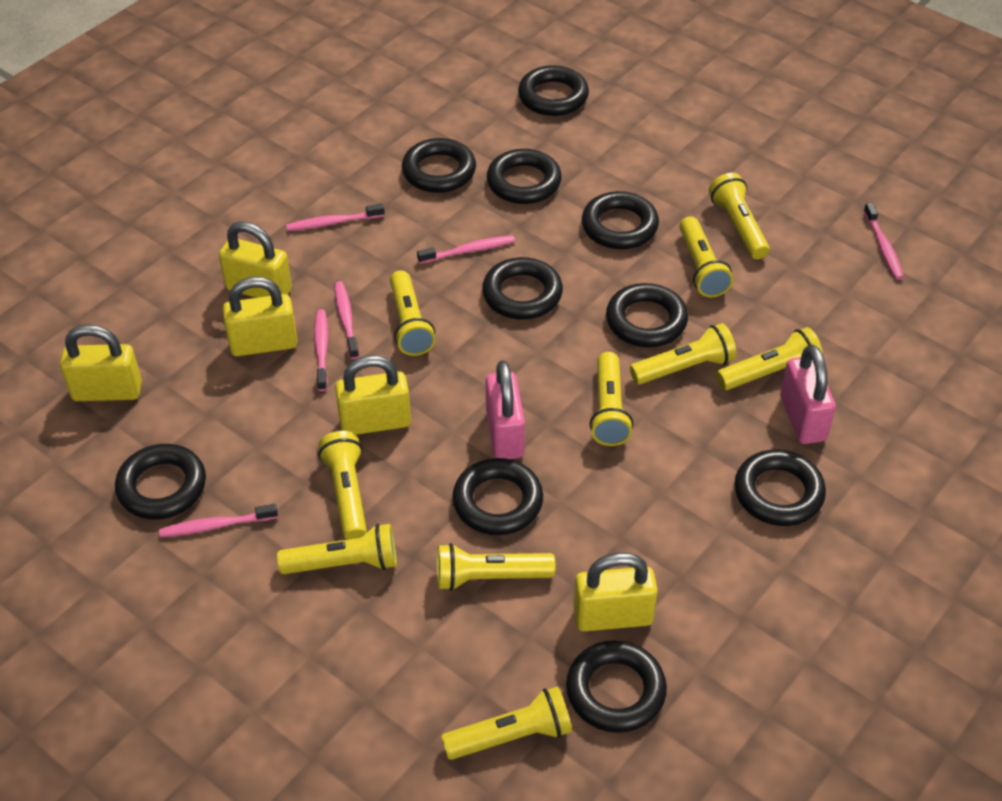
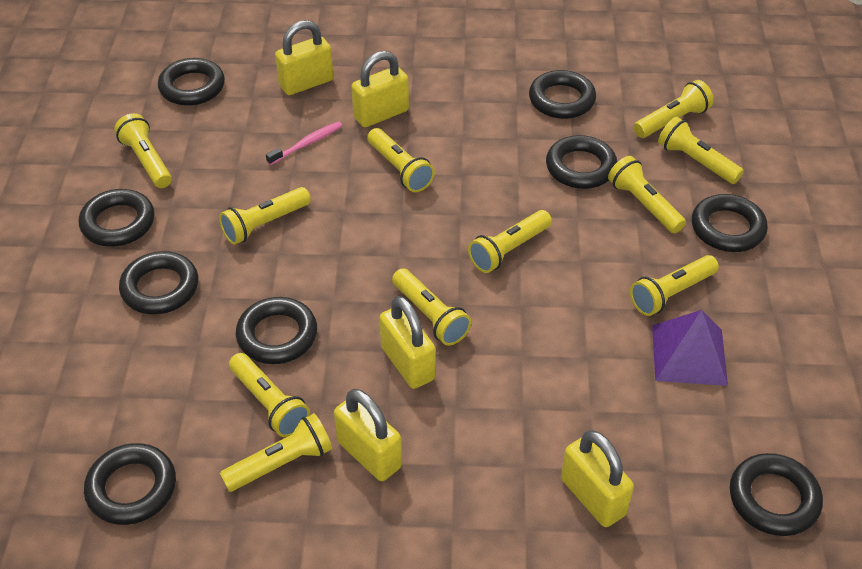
black ring: 10 -> 9
pink padlock: 2 -> 0
pink toothbrush: 6 -> 1
purple pyramid: 0 -> 1
yellow flashlight: 10 -> 11

